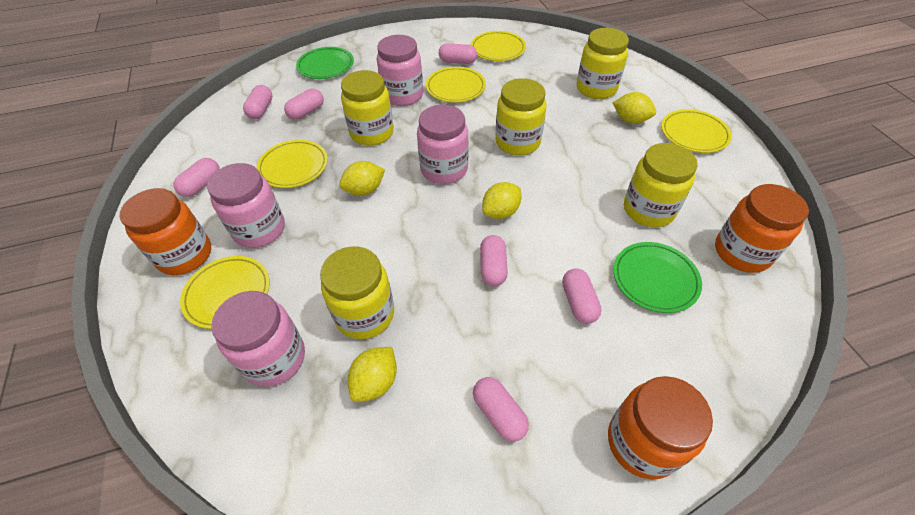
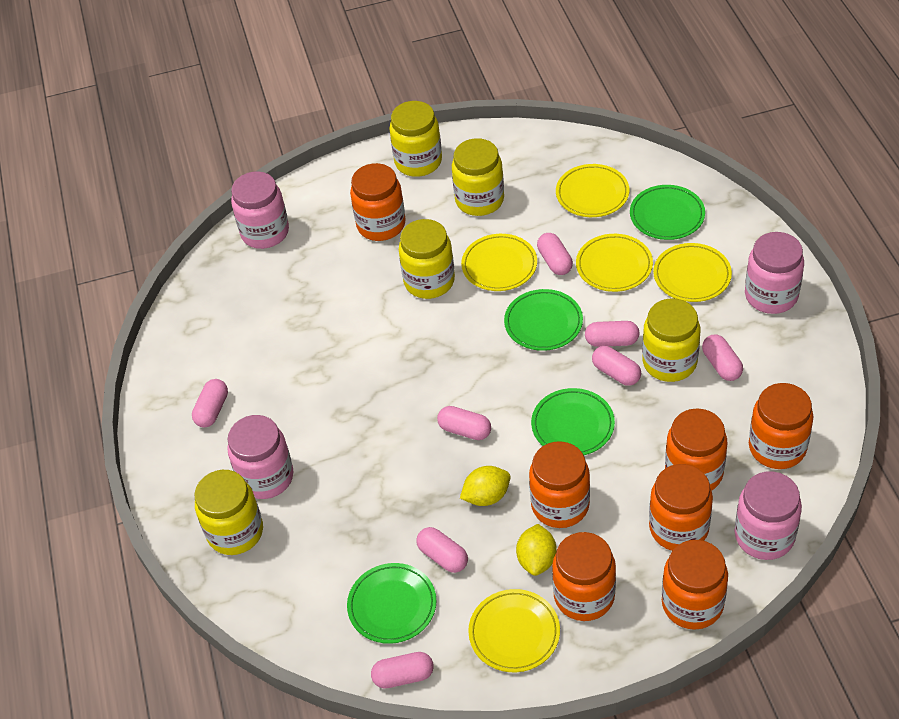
green plate: 2 -> 4
orange jar: 3 -> 7
pink capsule: 7 -> 8
yellow lemon: 4 -> 2

